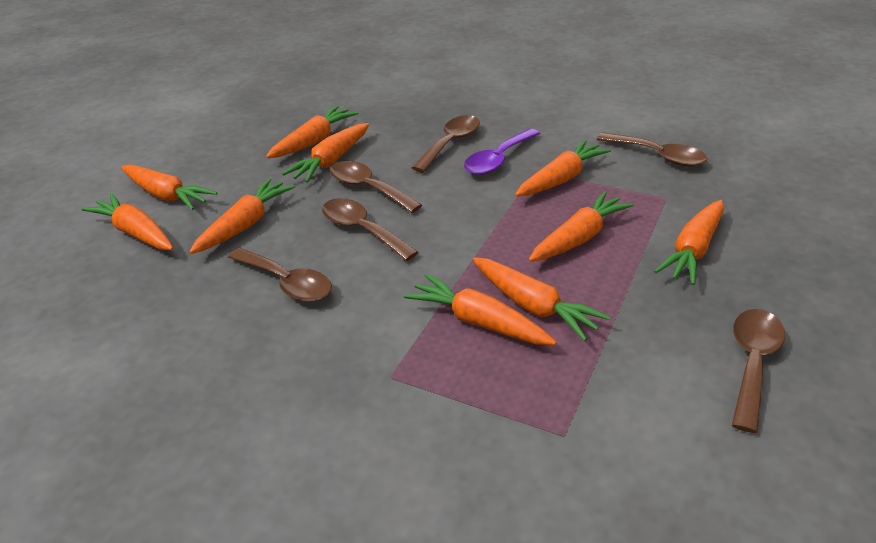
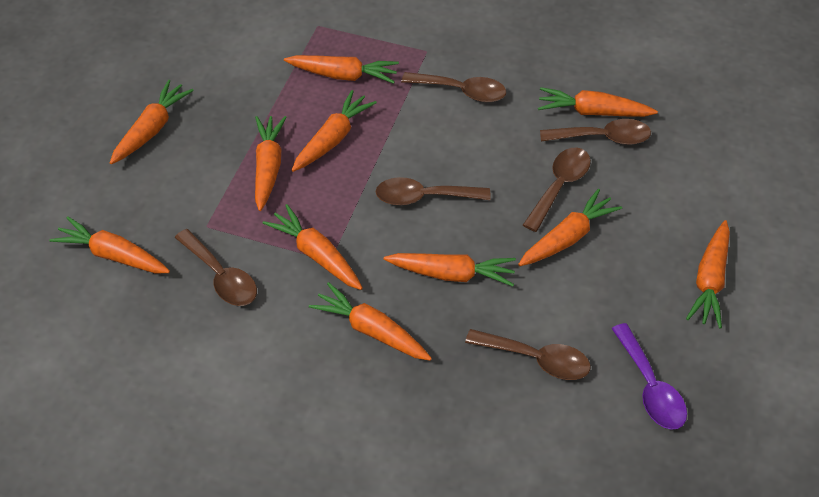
orange carrot: 10 -> 11

